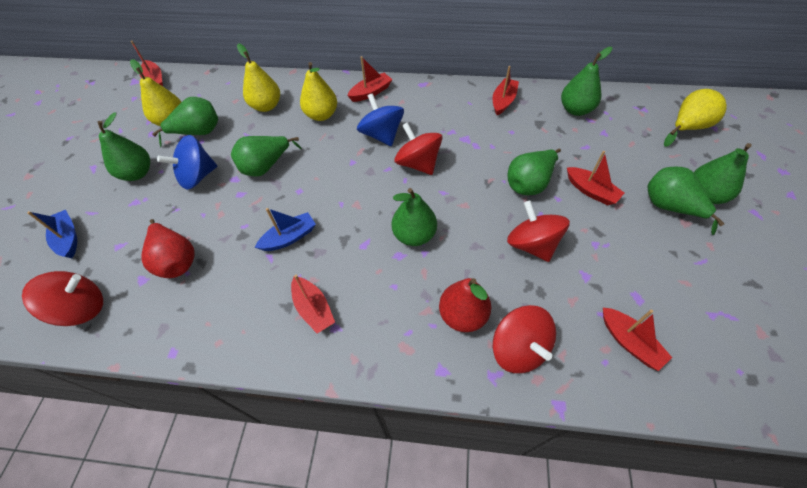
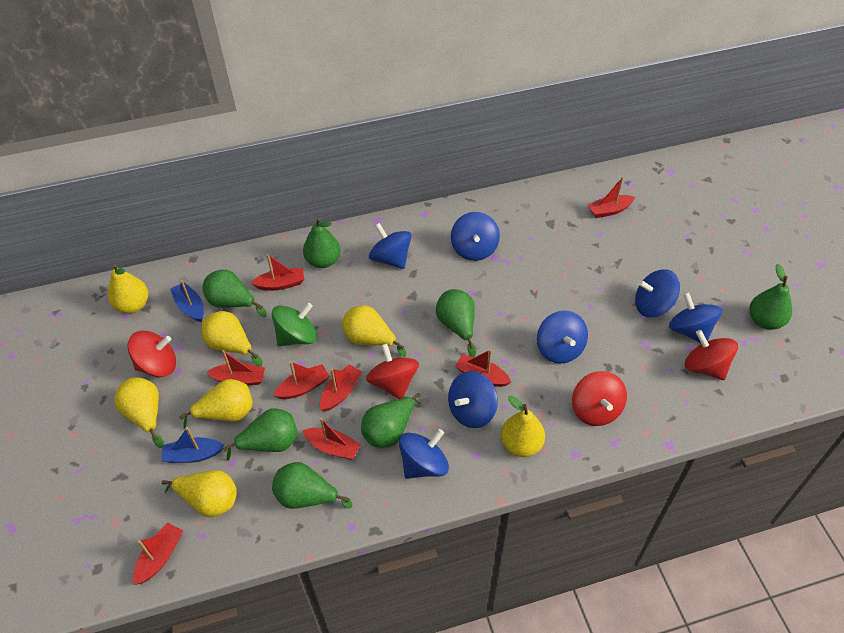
blue spinning top: 2 -> 7
green pear: 8 -> 7
green spinning top: 0 -> 1
red boat: 6 -> 8
red pear: 2 -> 0
yellow pear: 4 -> 7

